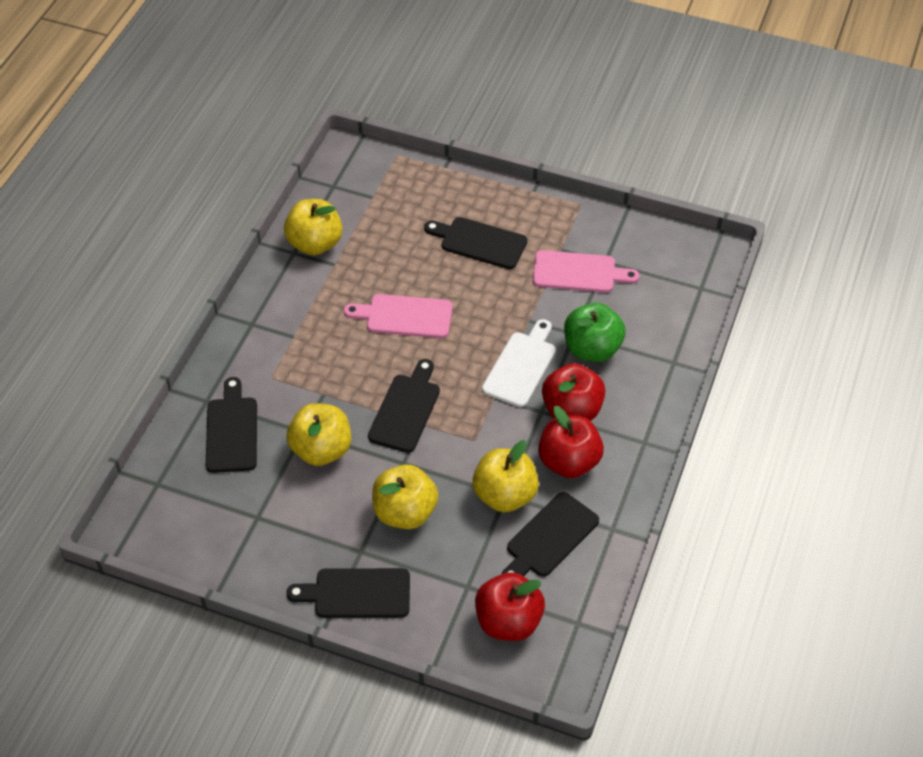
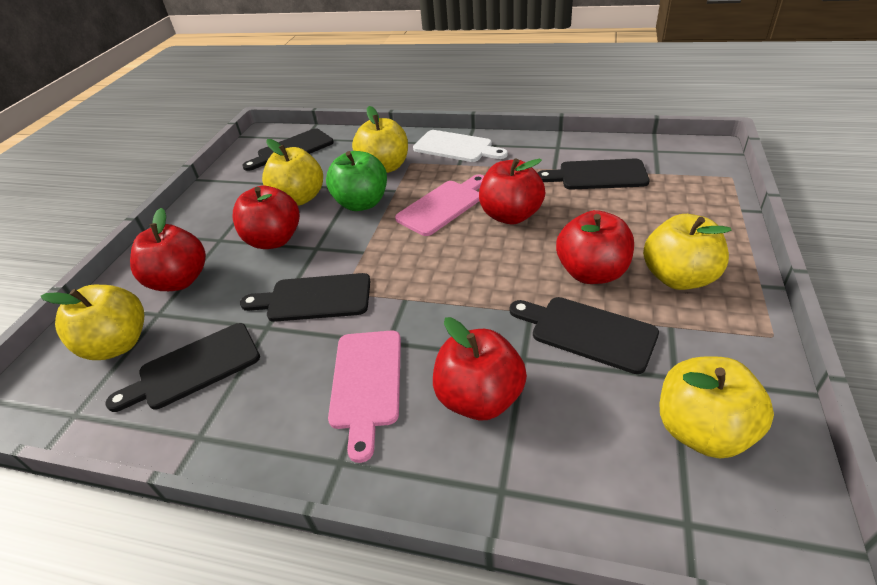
red apple: 3 -> 5
yellow apple: 4 -> 5

